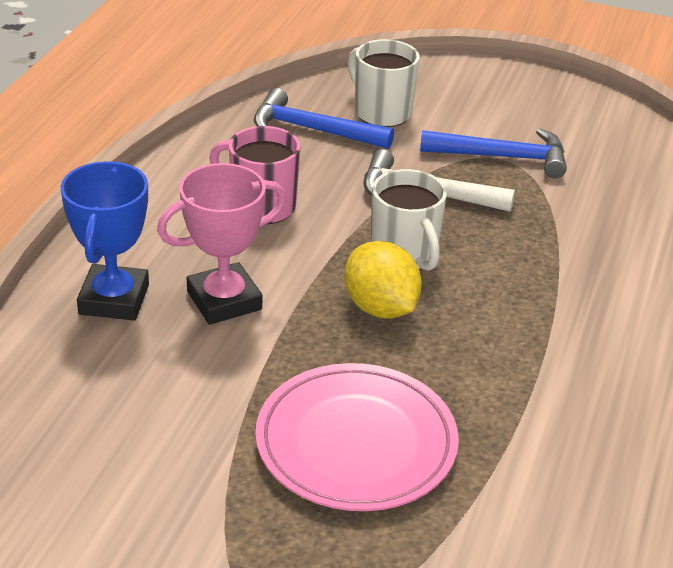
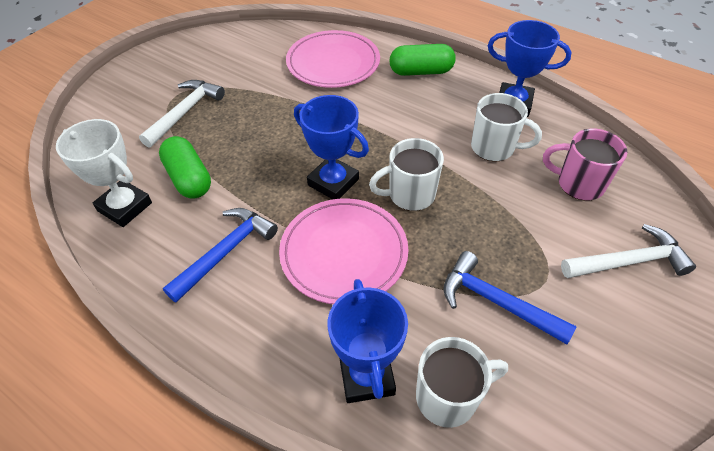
blue trophy: 1 -> 3
green capsule: 0 -> 2
pink plate: 1 -> 2
pink trophy: 1 -> 0
white hammer: 1 -> 2
white mug: 2 -> 3
white trophy: 0 -> 1
yellow lemon: 1 -> 0

